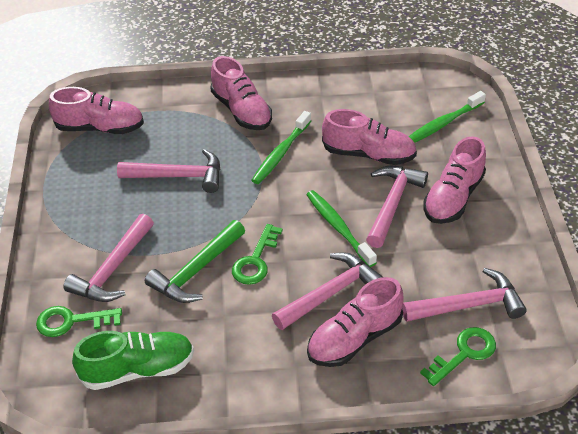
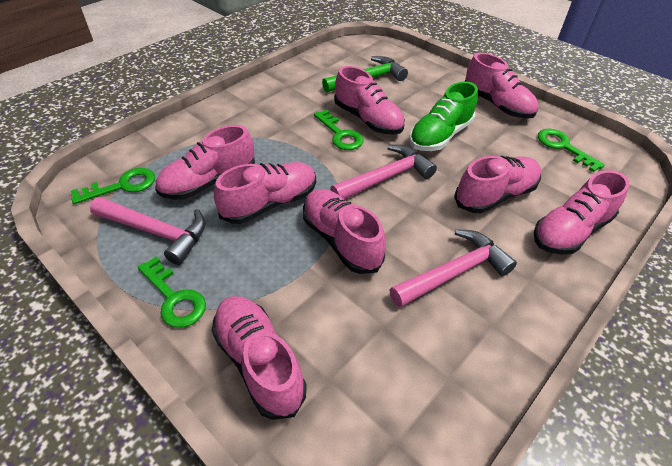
green key: 3 -> 4
green toothbrush: 3 -> 0
pink hammer: 5 -> 3
pink shoe: 5 -> 8

